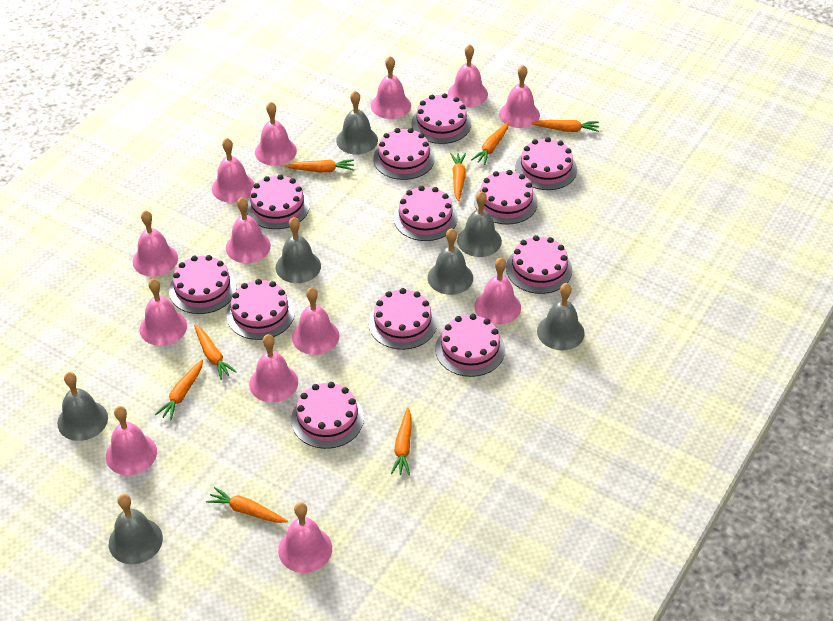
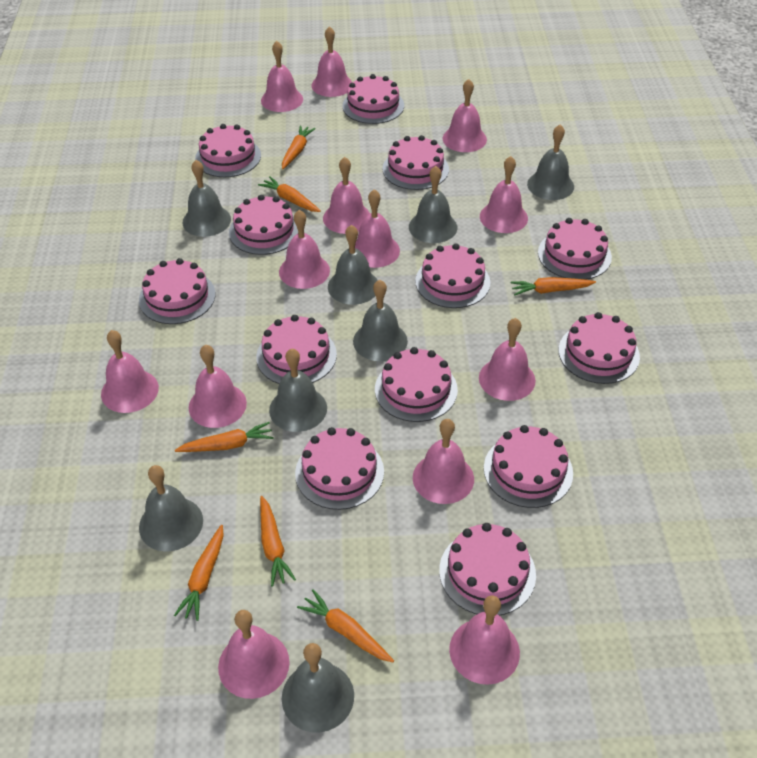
grey bell: 7 -> 8
orange carrot: 8 -> 7
pink cake: 12 -> 13

